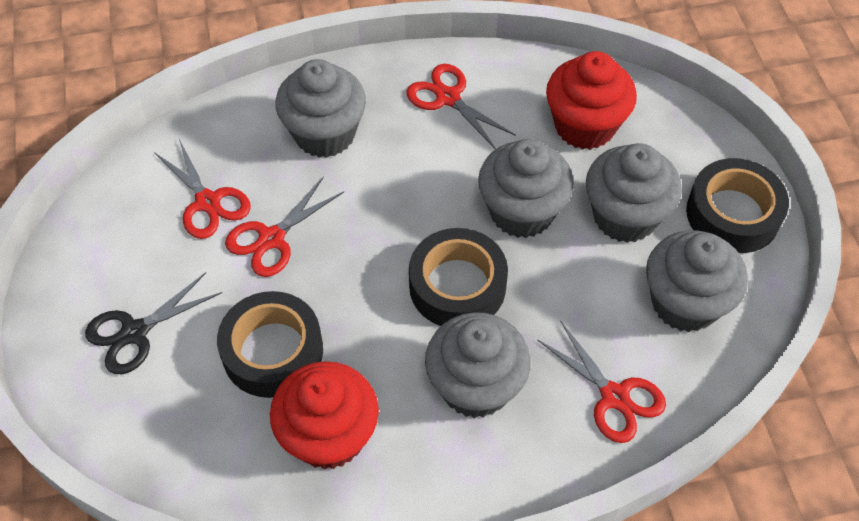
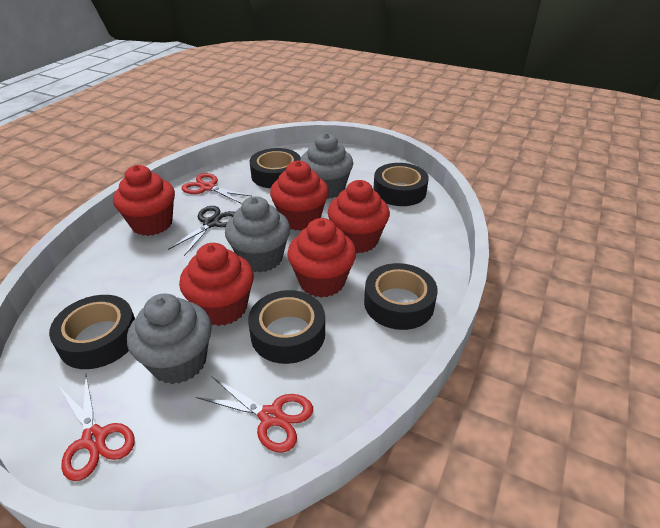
black tape: 3 -> 5
grey cupcake: 5 -> 3
red cupcake: 2 -> 5
red scissors: 4 -> 3

